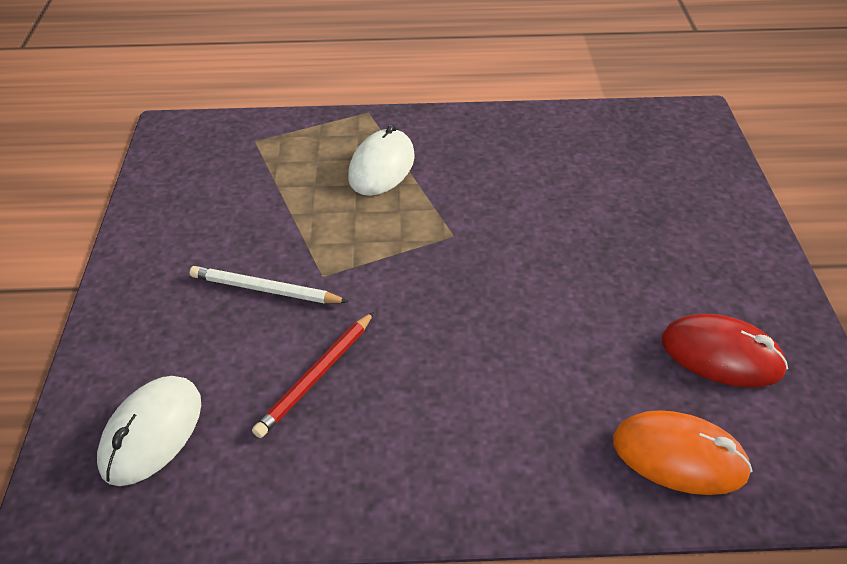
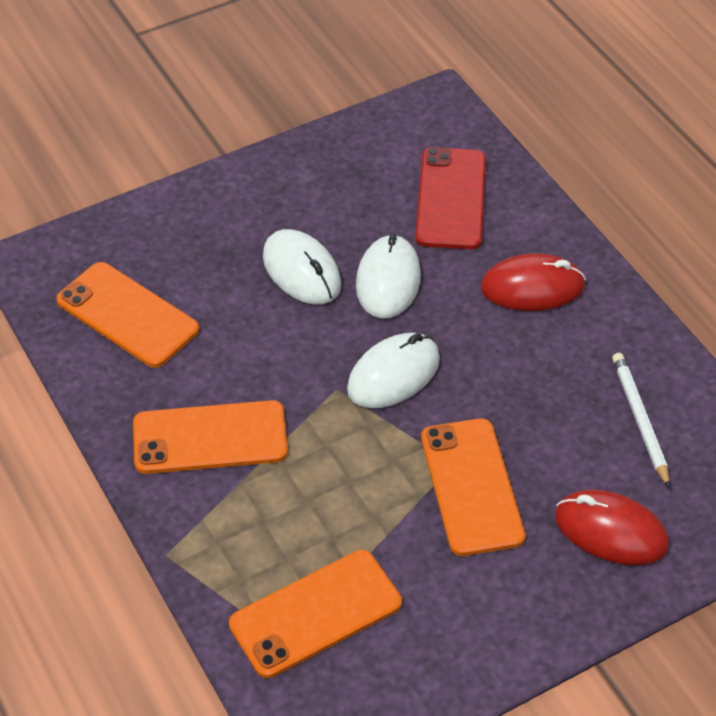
orange mouse: 1 -> 0
orange phone: 0 -> 4
red mouse: 1 -> 2
red pencil: 1 -> 0
red phone: 0 -> 1
white mouse: 2 -> 3

